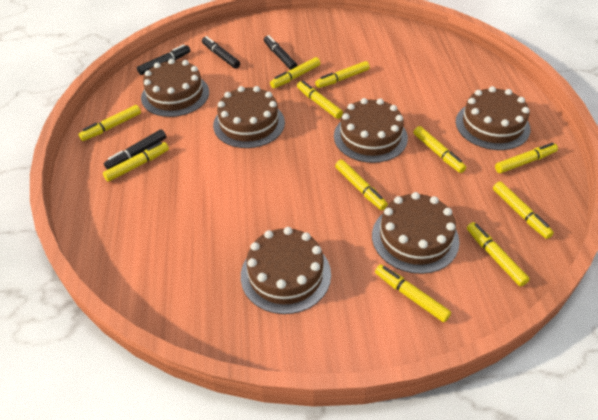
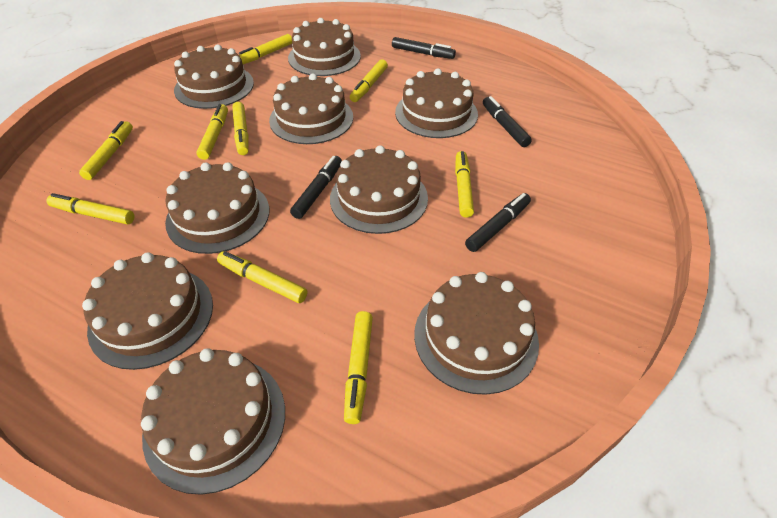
brown cake: 6 -> 9
yellow marker: 11 -> 9

